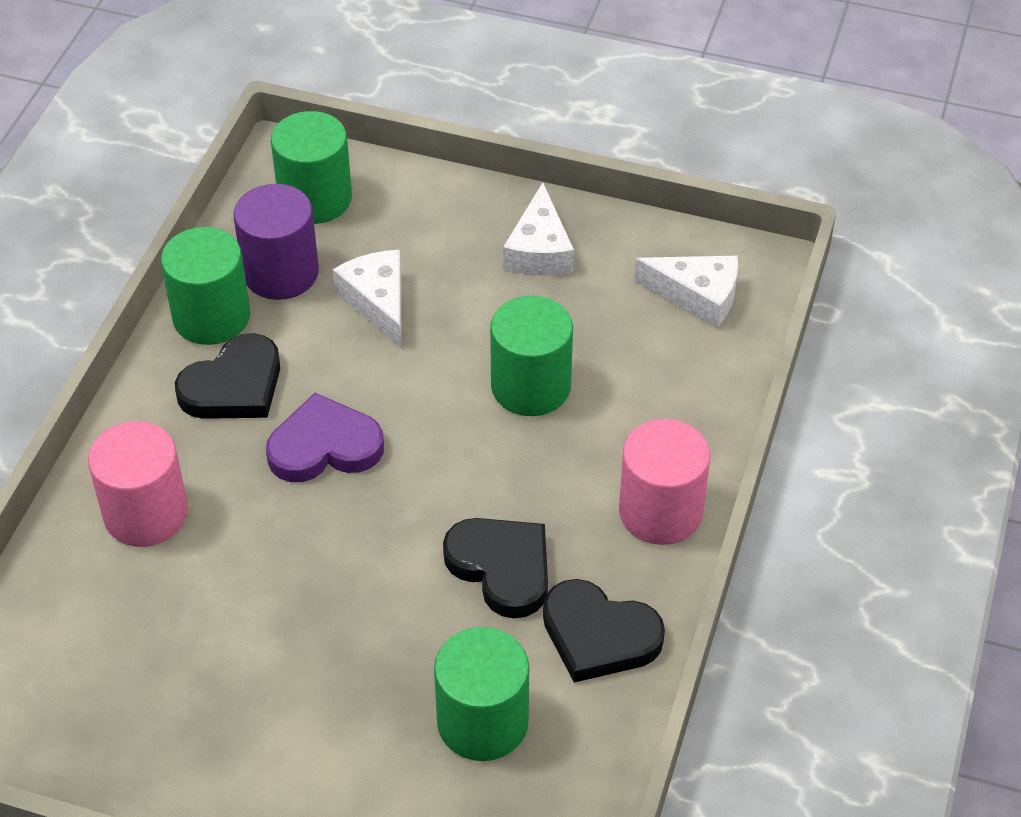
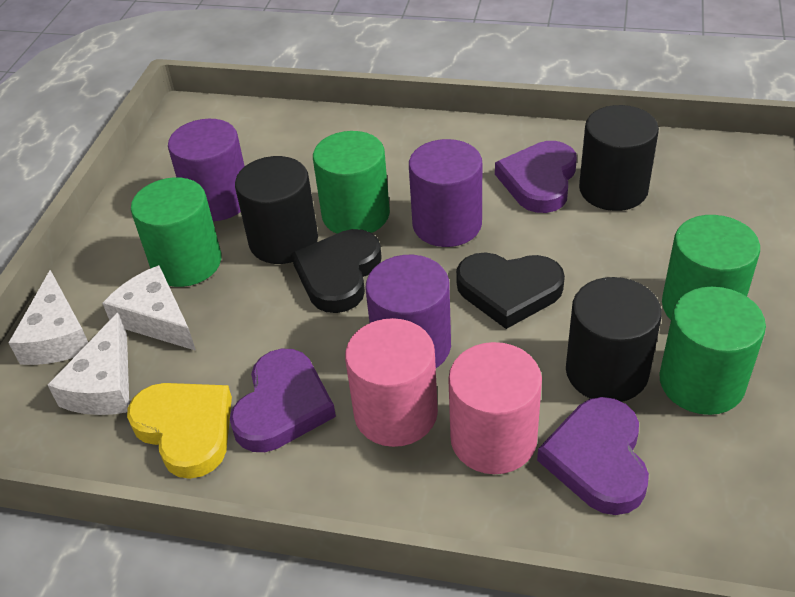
black cylinder: 0 -> 3
black heart: 3 -> 2
purple cylinder: 1 -> 3
purple heart: 1 -> 3
yellow heart: 0 -> 1

